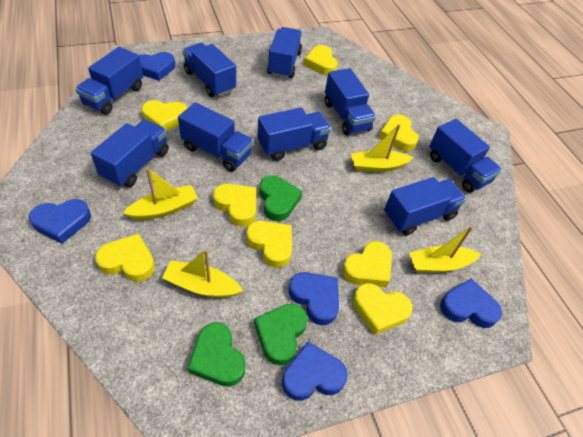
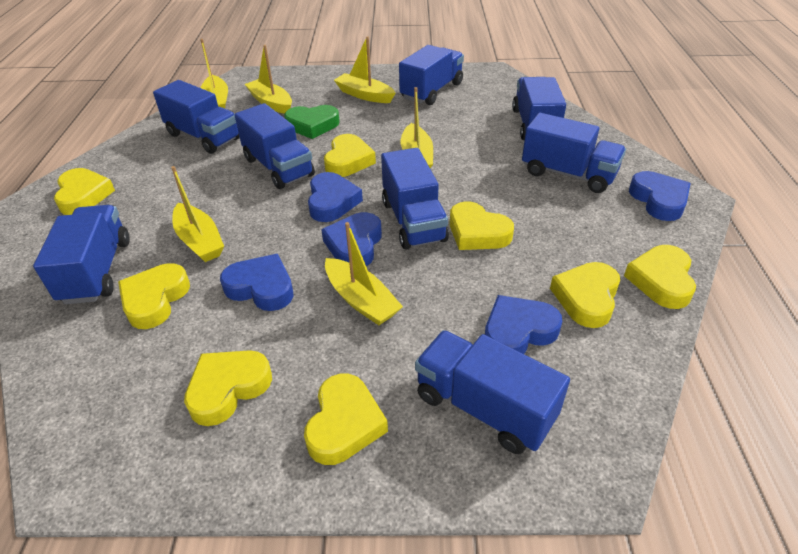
blue truck: 9 -> 8
green heart: 3 -> 1
yellow boat: 4 -> 6

